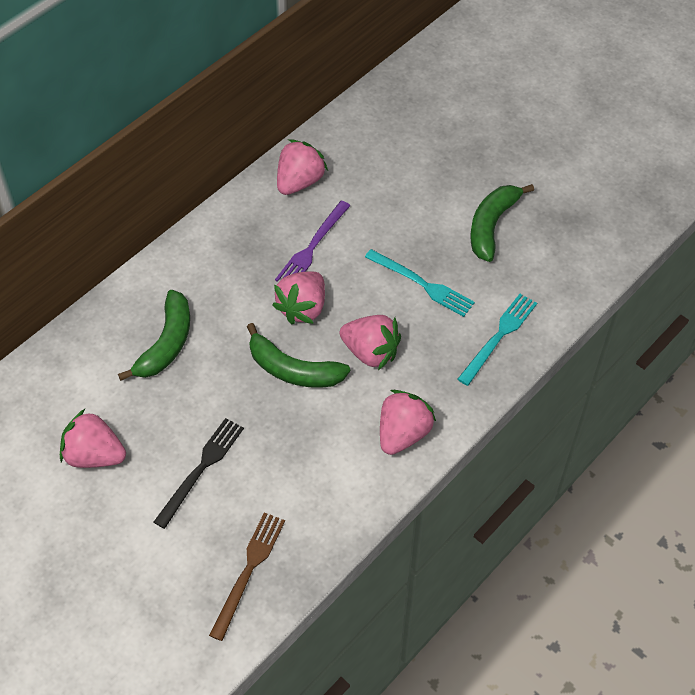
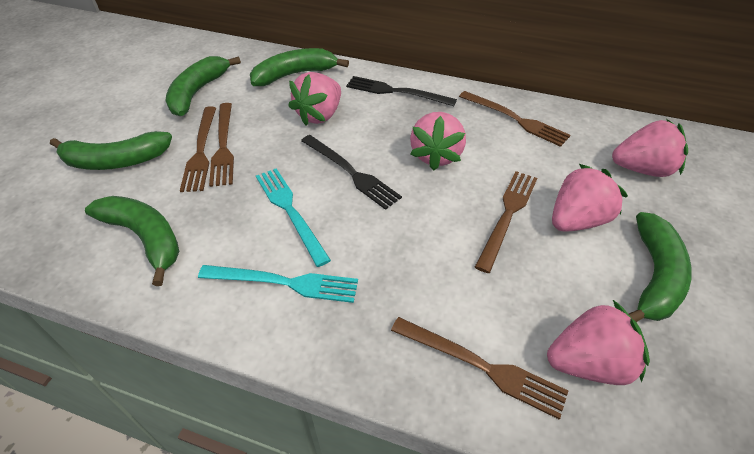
black fork: 1 -> 2
brown fork: 1 -> 5
green banana: 3 -> 5
purple fork: 1 -> 0

